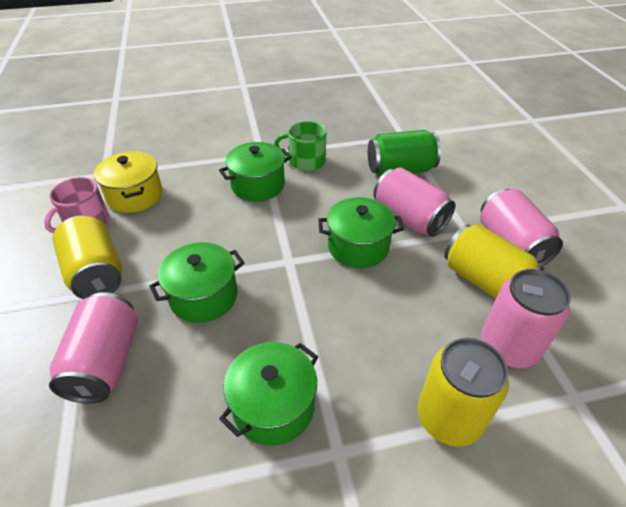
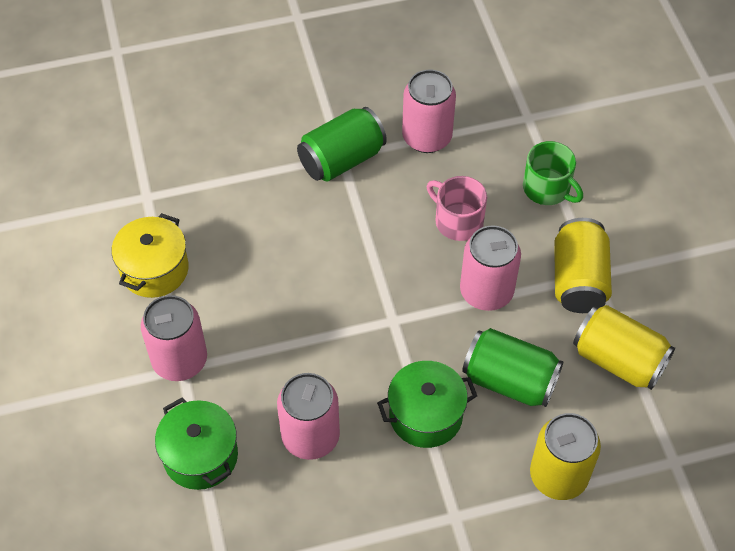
green can: 1 -> 2
green pot: 4 -> 2

